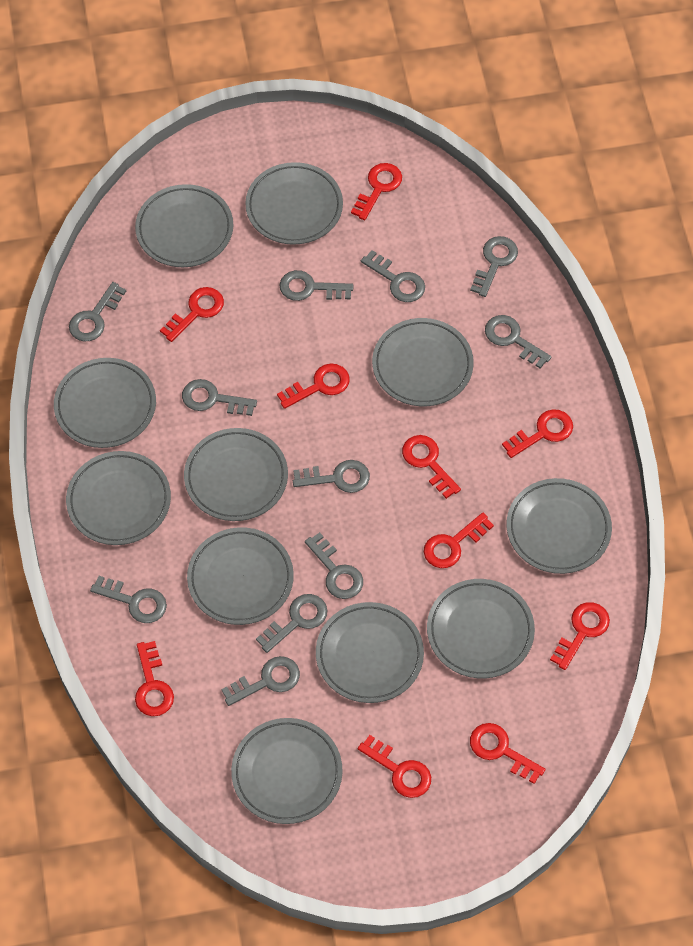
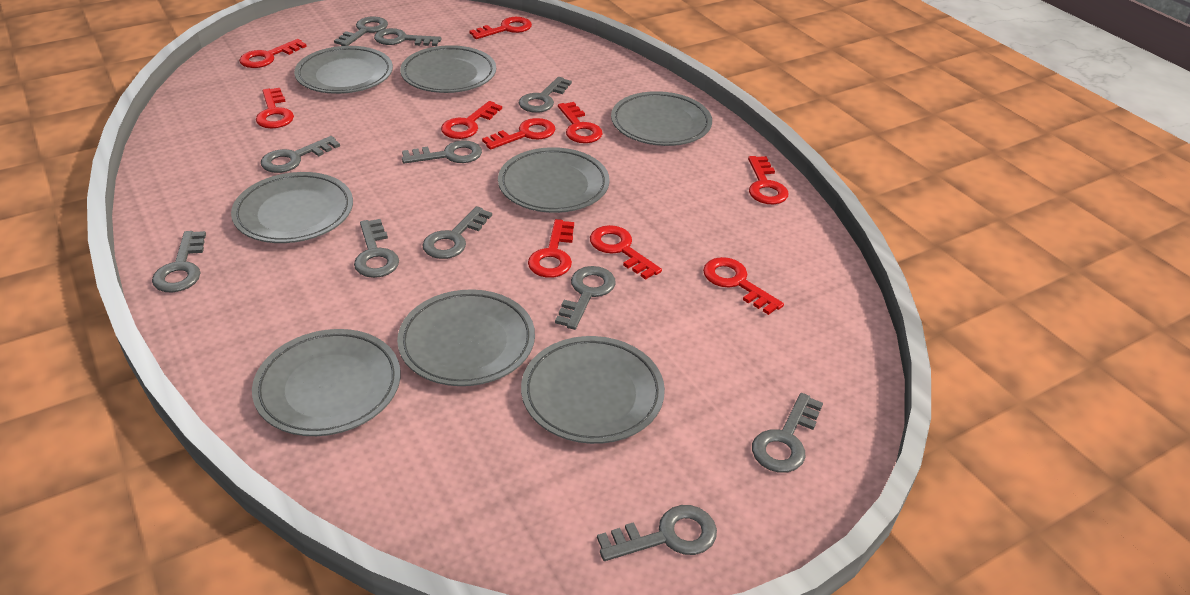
grey plate: 11 -> 8

